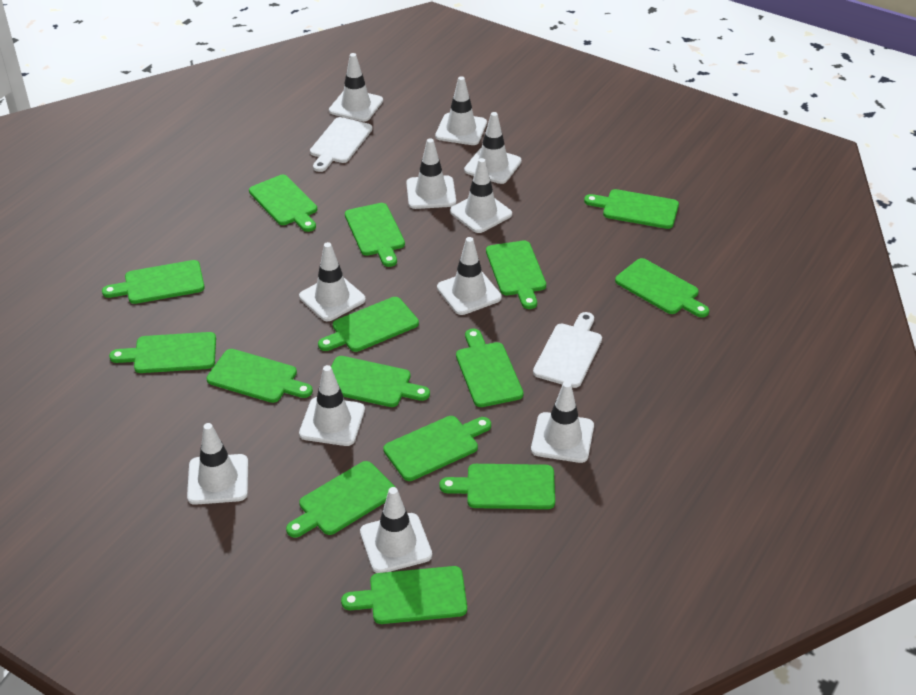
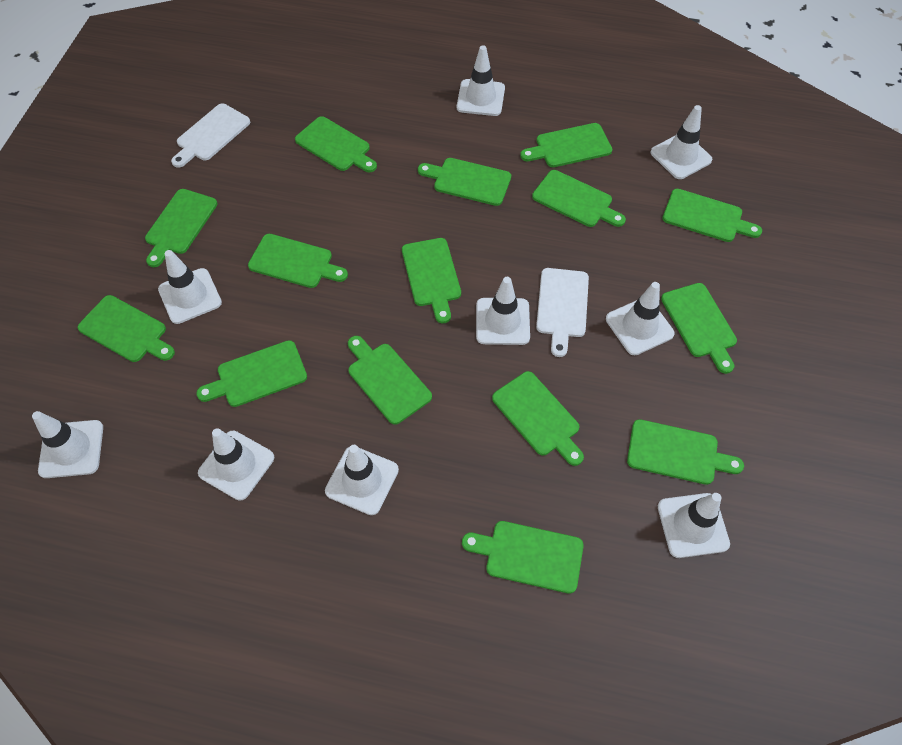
white traffic cone: 11 -> 9

